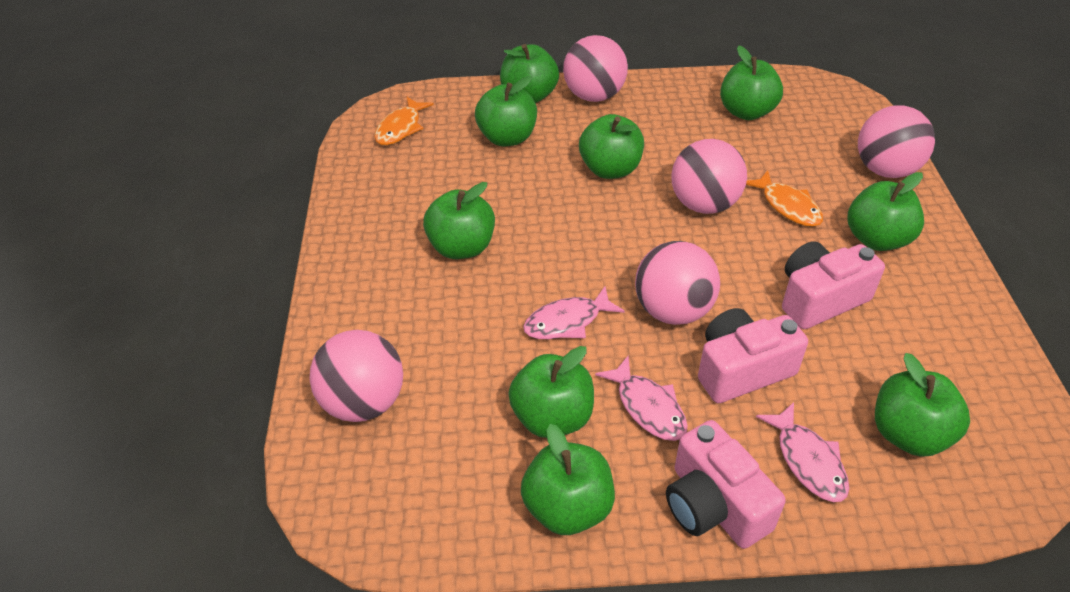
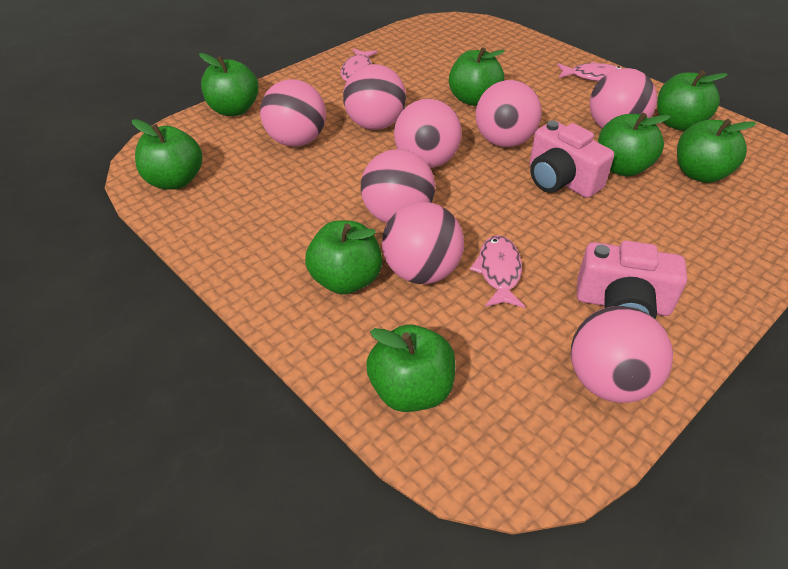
green apple: 9 -> 8
orange fish: 2 -> 0
pink ball: 5 -> 8
pink camera: 3 -> 2

